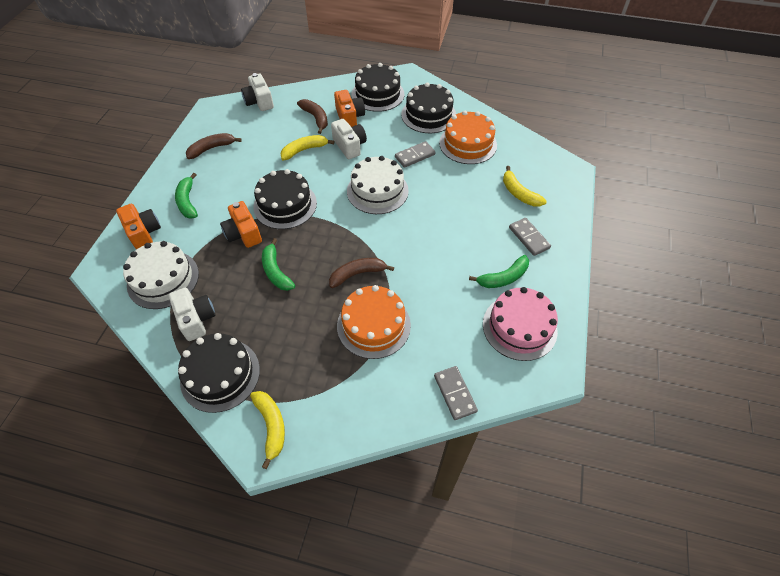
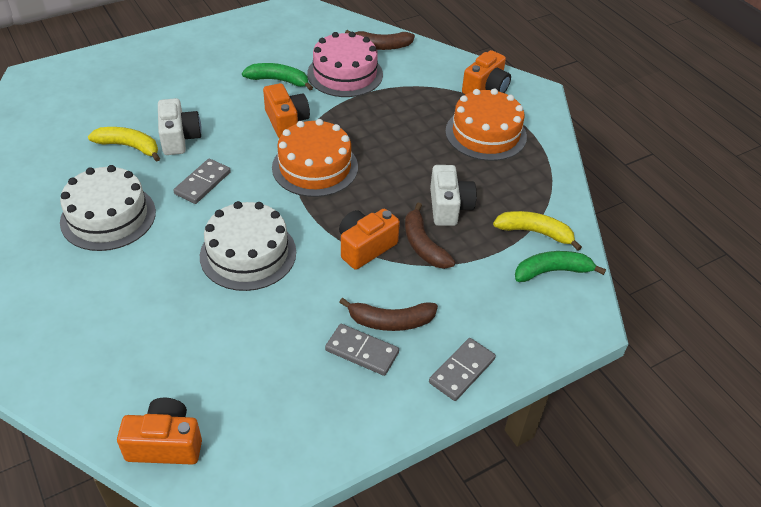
black cake: 4 -> 0
green banana: 3 -> 2
orange camera: 3 -> 4
white camera: 3 -> 2
yellow banana: 3 -> 2

